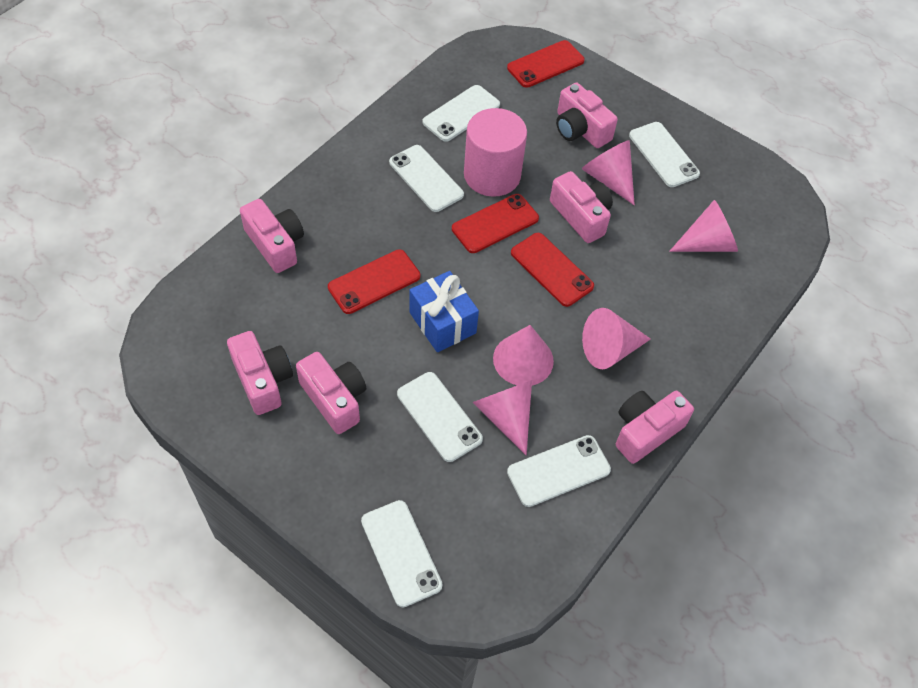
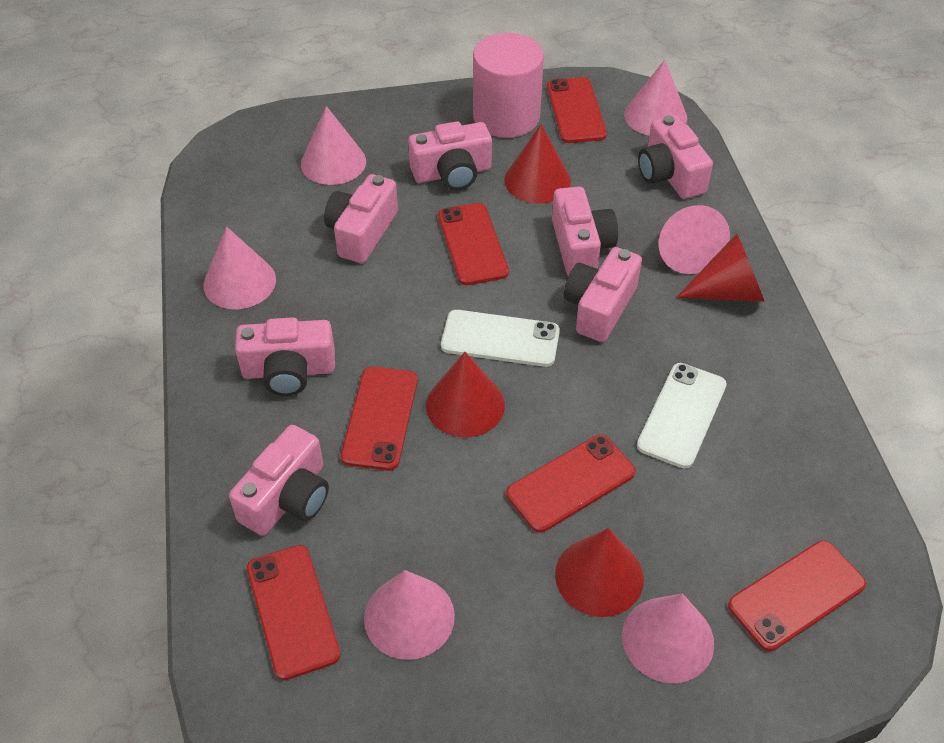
blue gift: 1 -> 0
pink camera: 6 -> 7
pink cone: 5 -> 6
red cone: 0 -> 4
red phone: 4 -> 6
white phone: 6 -> 2

